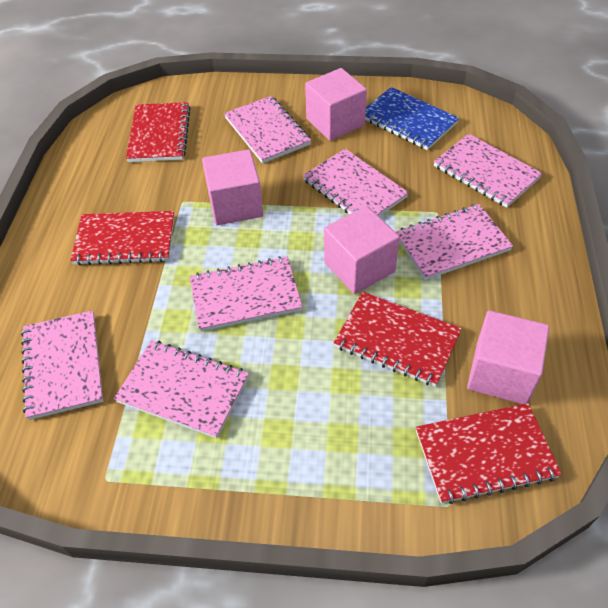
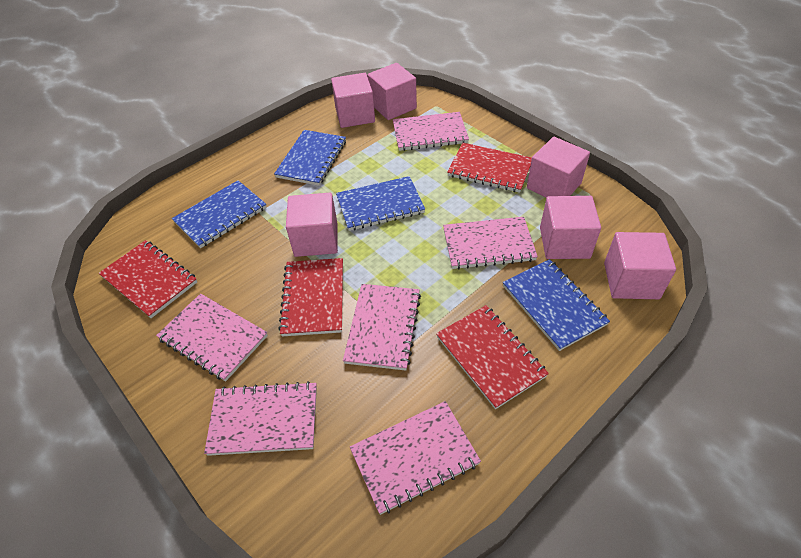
blue notebook: 1 -> 4
pink cube: 4 -> 6
pink notebook: 7 -> 6

